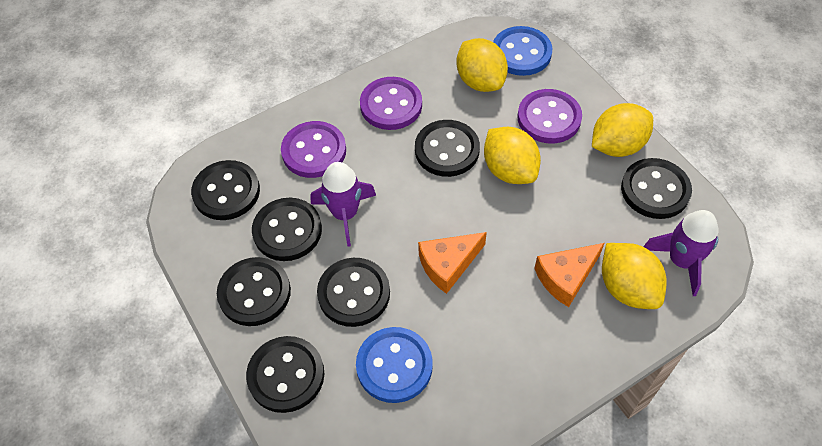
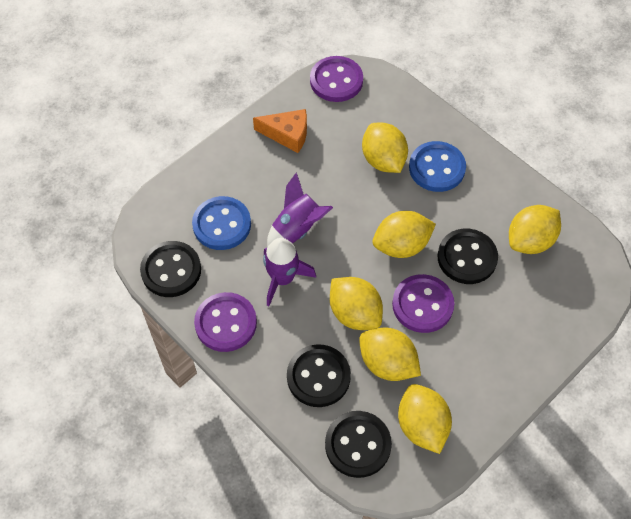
black button: 7 -> 4
orange cheese: 2 -> 1
yellow lemon: 4 -> 6

